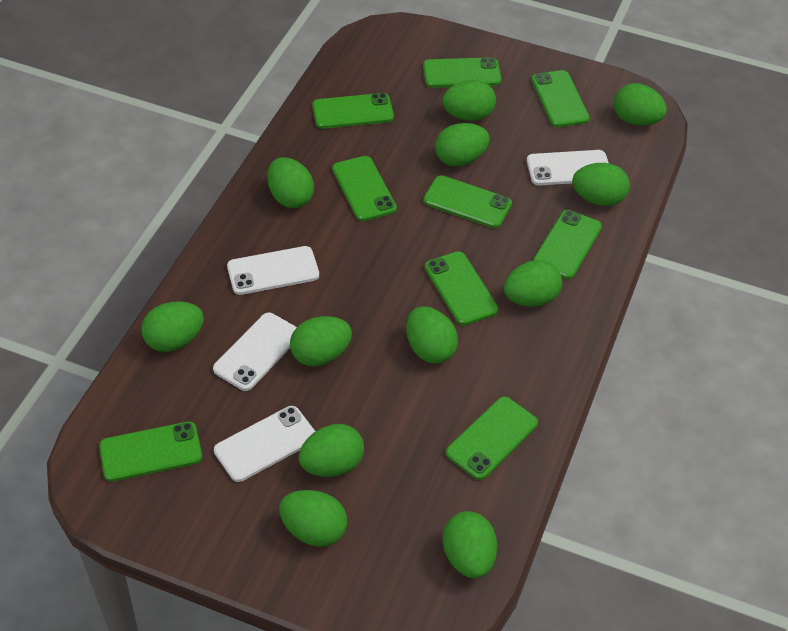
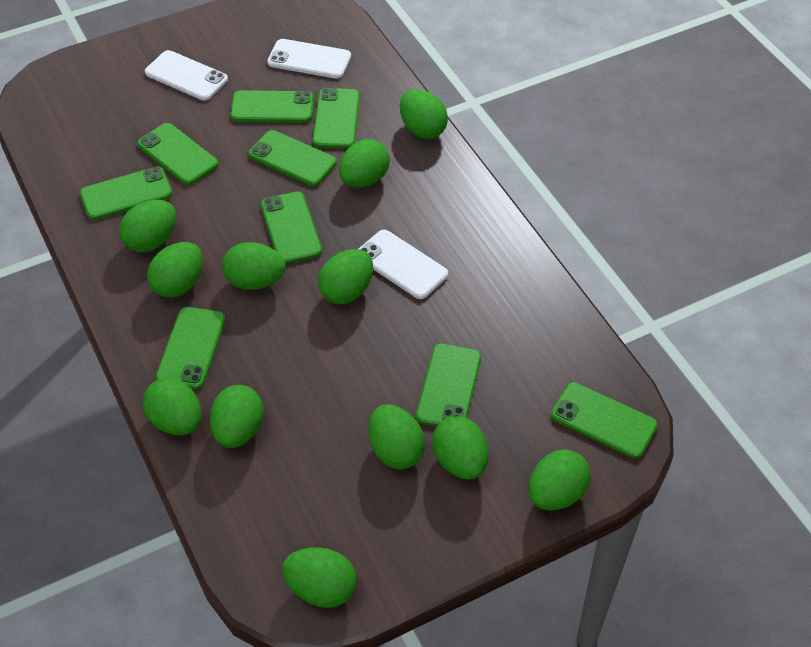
white phone: 4 -> 3

